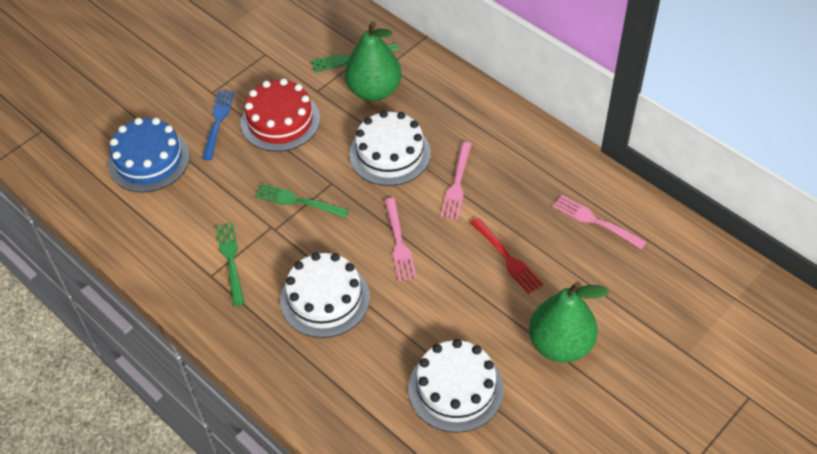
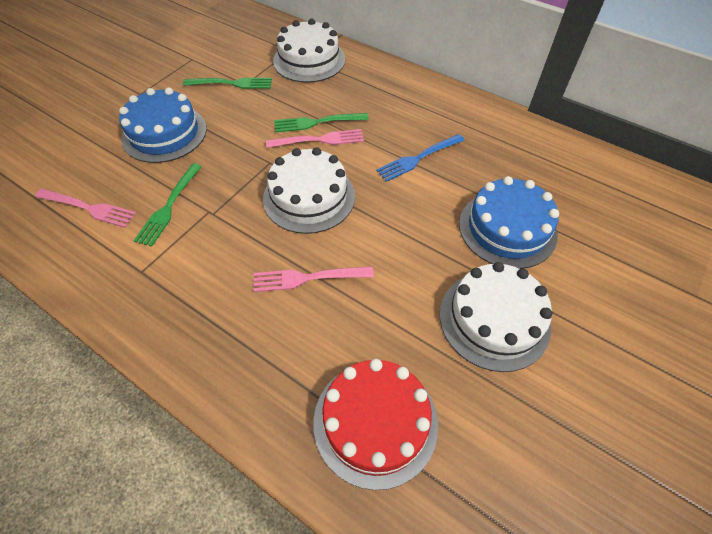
blue cake: 1 -> 2
green pear: 2 -> 0
red fork: 1 -> 0

